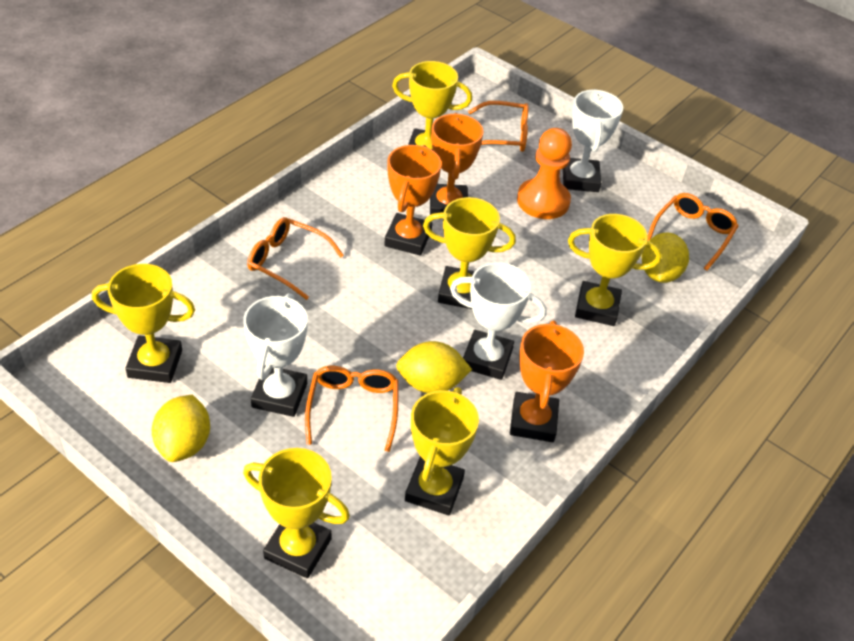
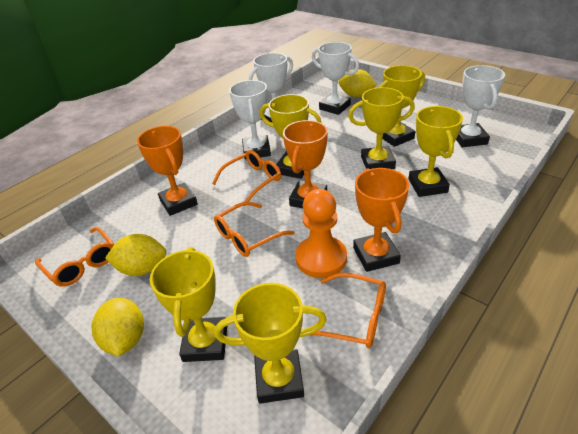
white trophy: 3 -> 4

